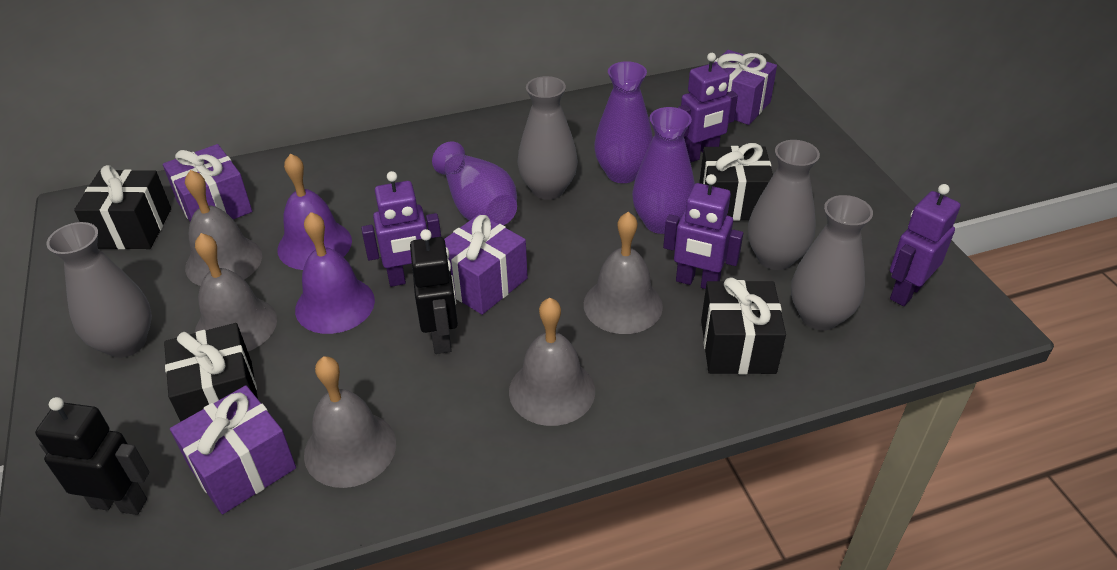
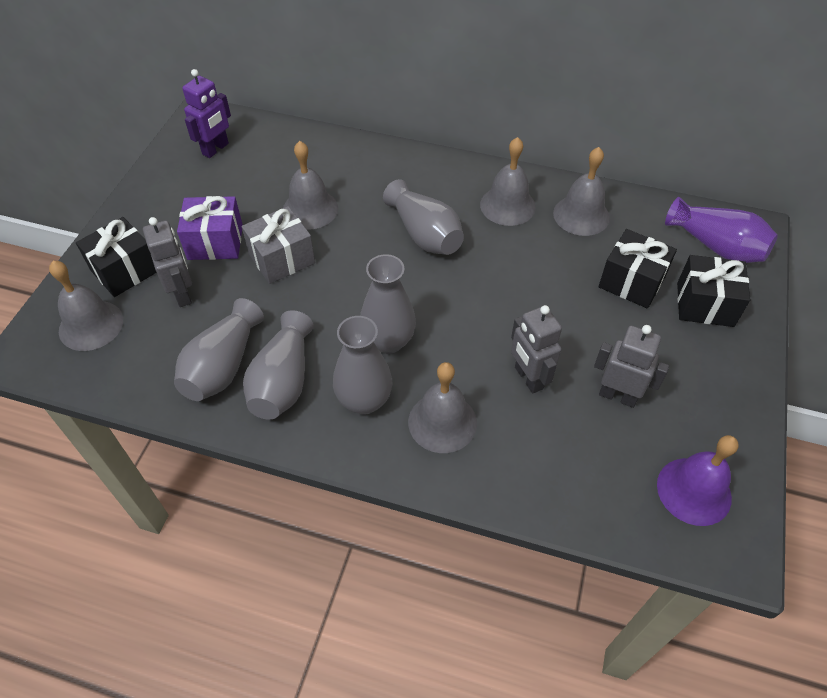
black gift: 4 -> 3
black robot: 2 -> 0
grey gift: 0 -> 1
grey robot: 0 -> 3
grey vase: 4 -> 5
purple bell: 2 -> 1
purple gift: 4 -> 1
purple robot: 4 -> 1
purple vase: 3 -> 1

